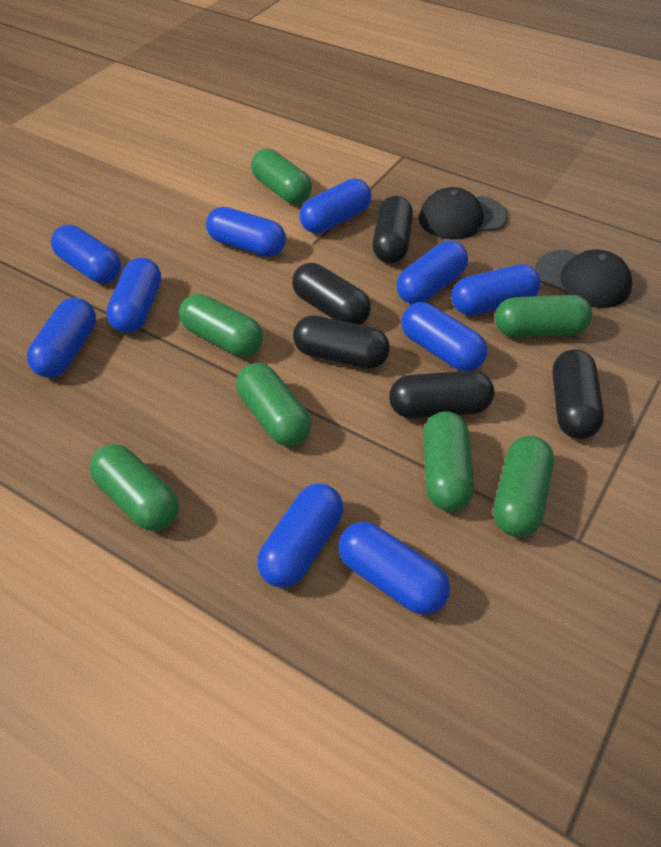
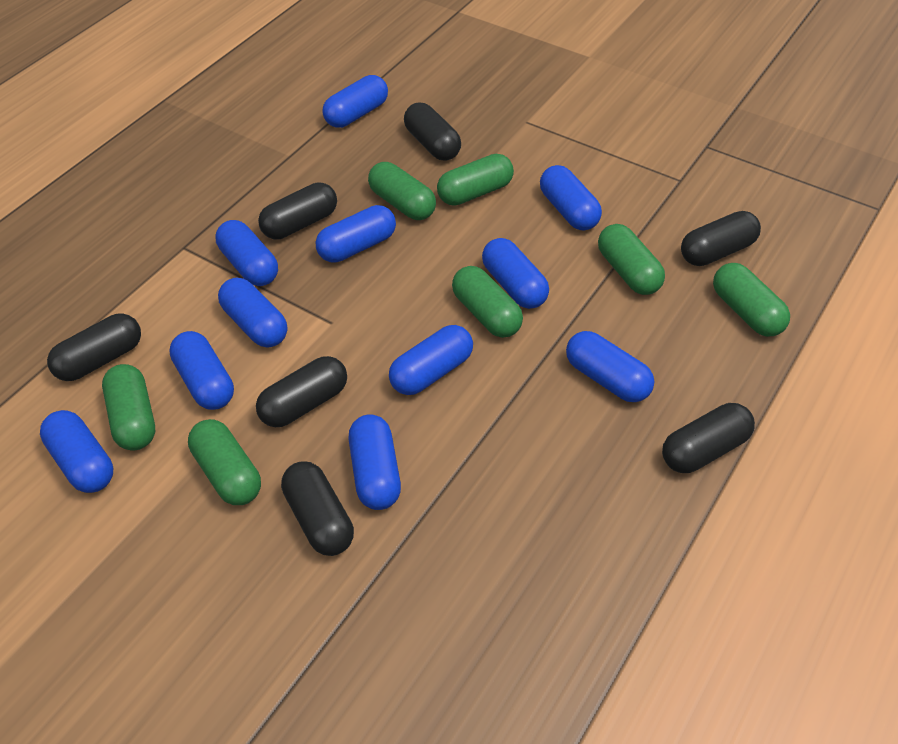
black cap: 2 -> 0
black capsule: 5 -> 7
blue capsule: 10 -> 11

